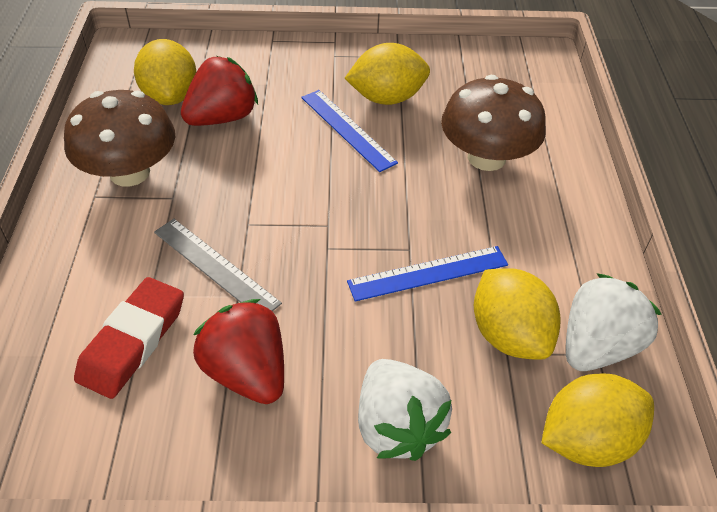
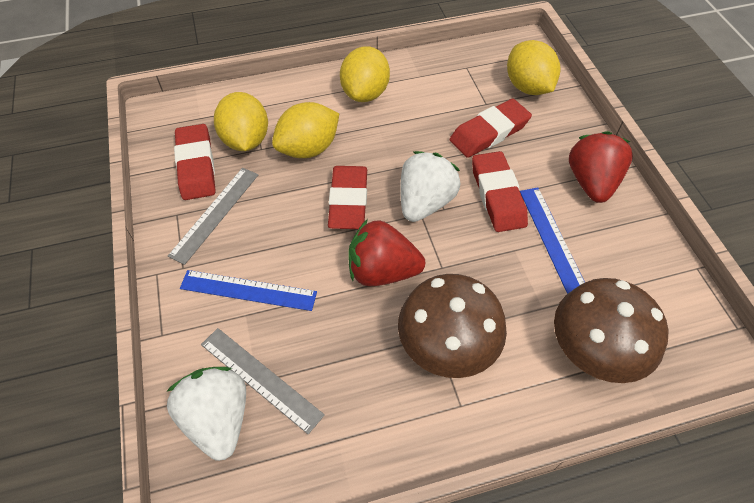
grey ruler: 1 -> 2
red eraser: 1 -> 4

